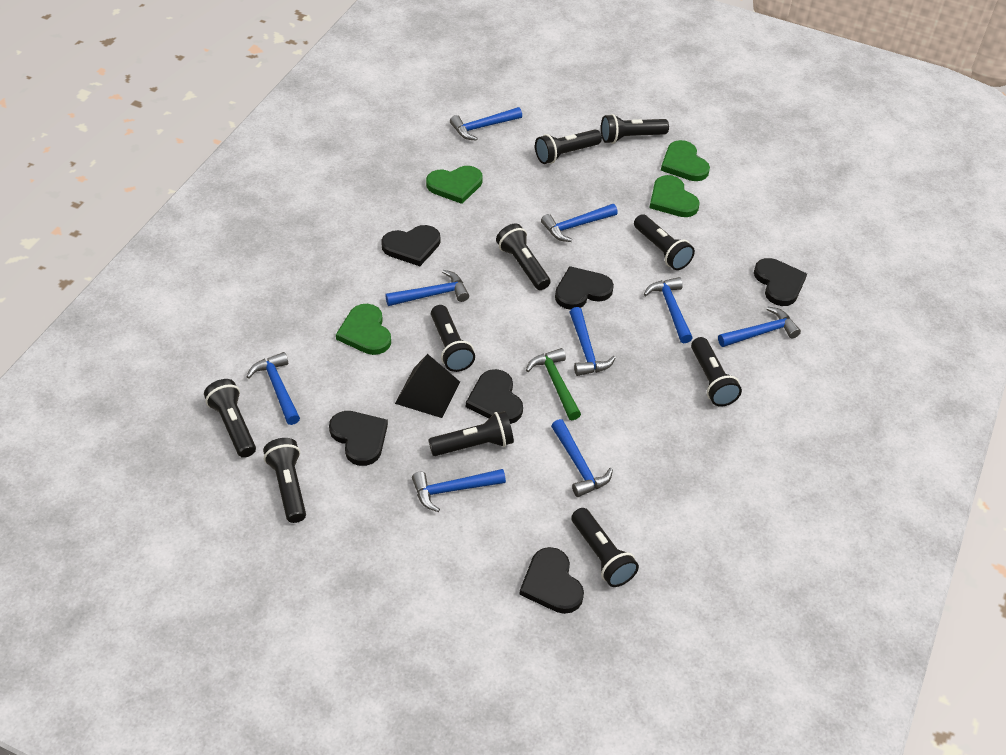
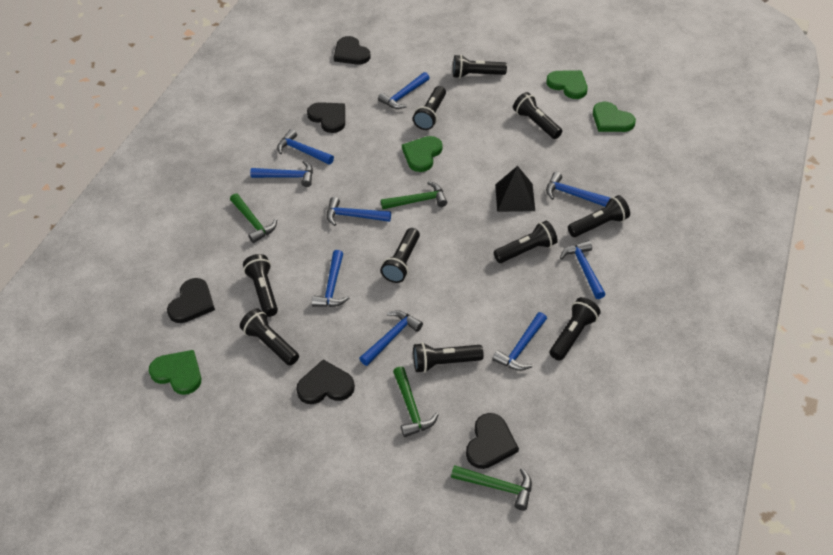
black heart: 6 -> 5
green hammer: 1 -> 4

